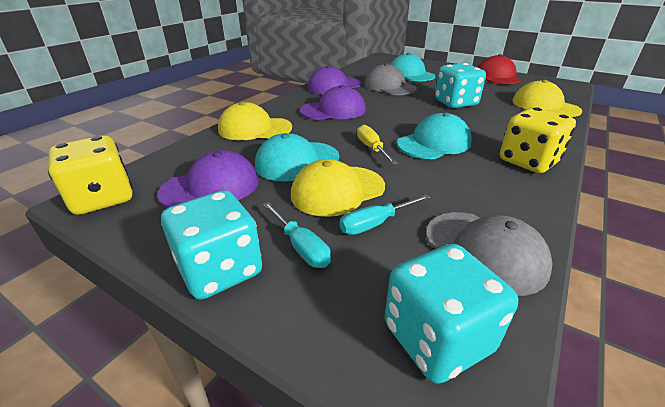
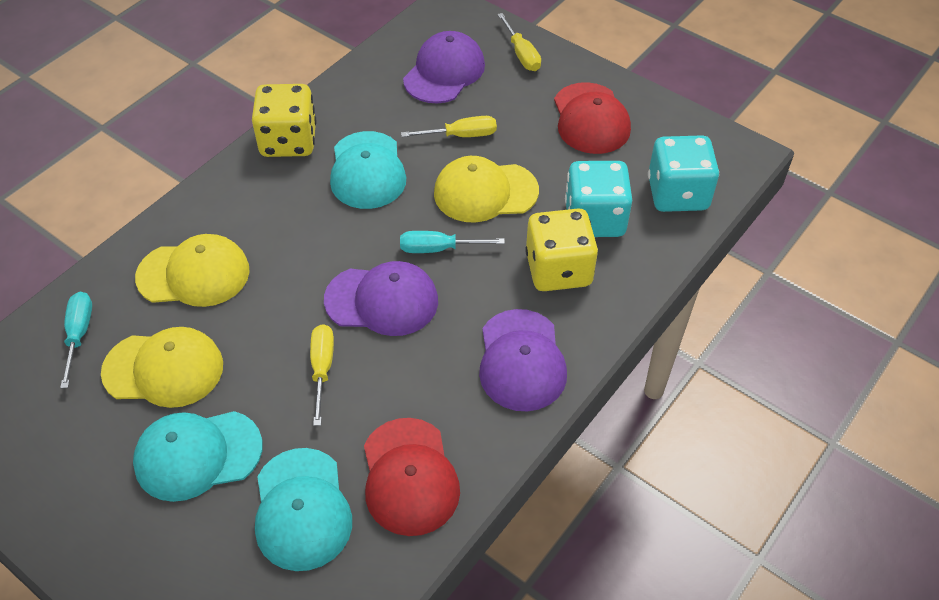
grey cap: 2 -> 0
red cap: 1 -> 2
turquoise dice: 3 -> 2
yellow screwdriver: 1 -> 3

